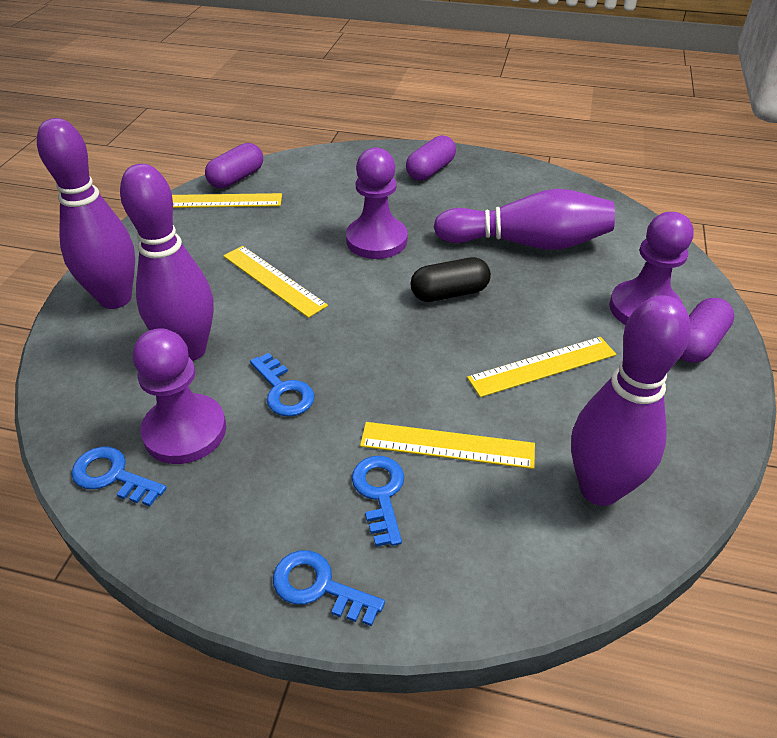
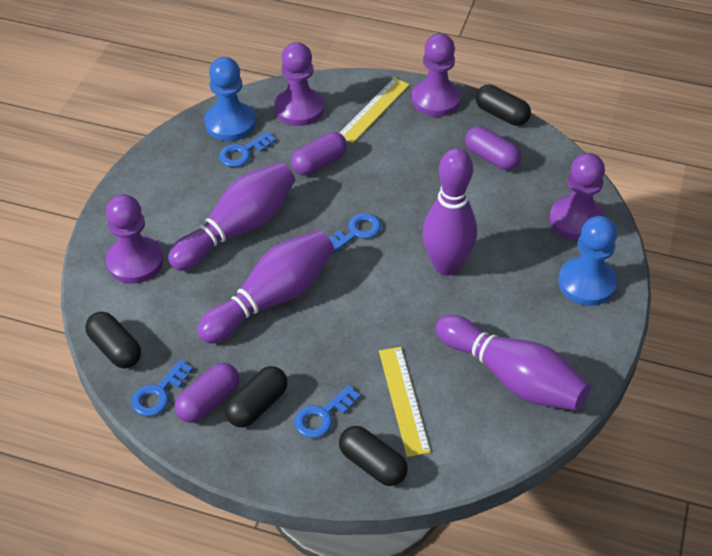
black capsule: 1 -> 4
blue pawn: 0 -> 2
purple pawn: 3 -> 4
yellow ruler: 4 -> 2

